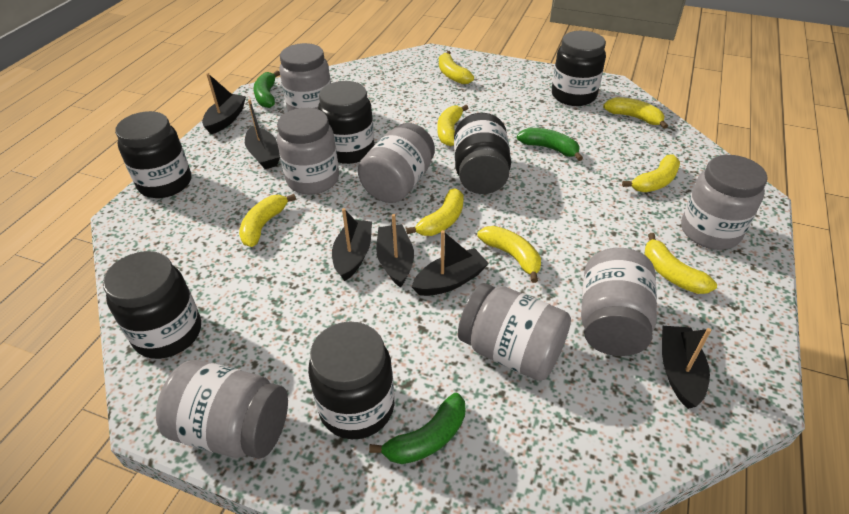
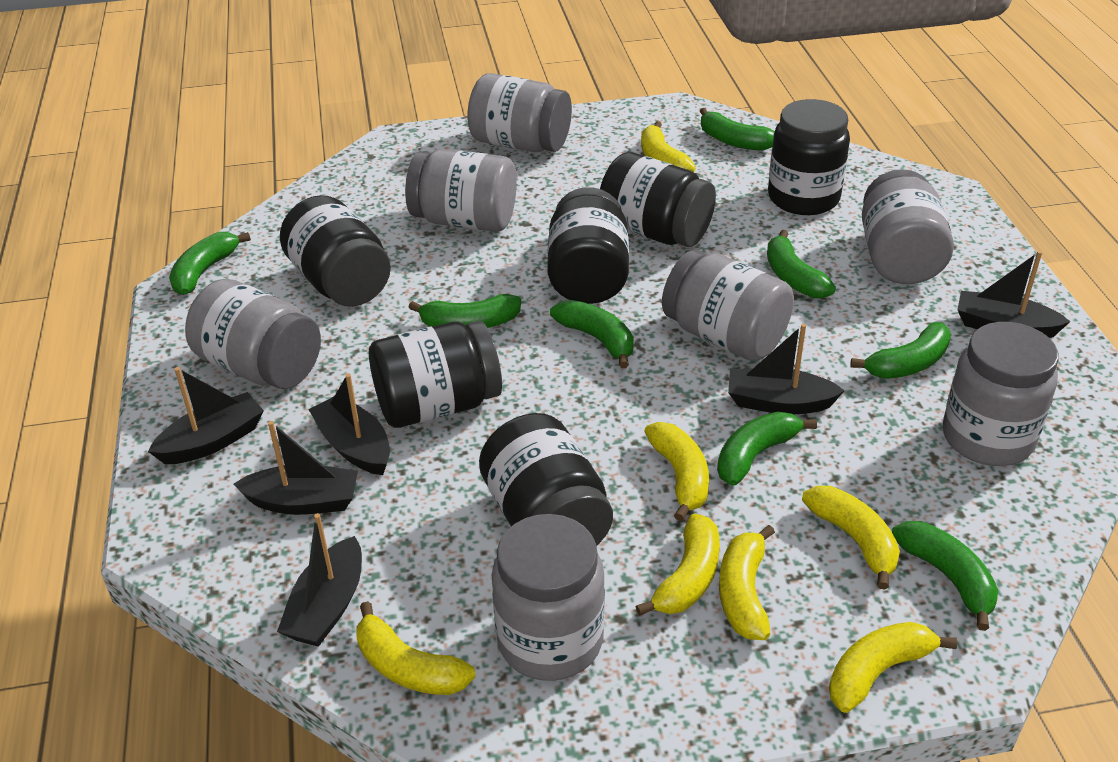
green banana: 3 -> 8
yellow banana: 8 -> 7

